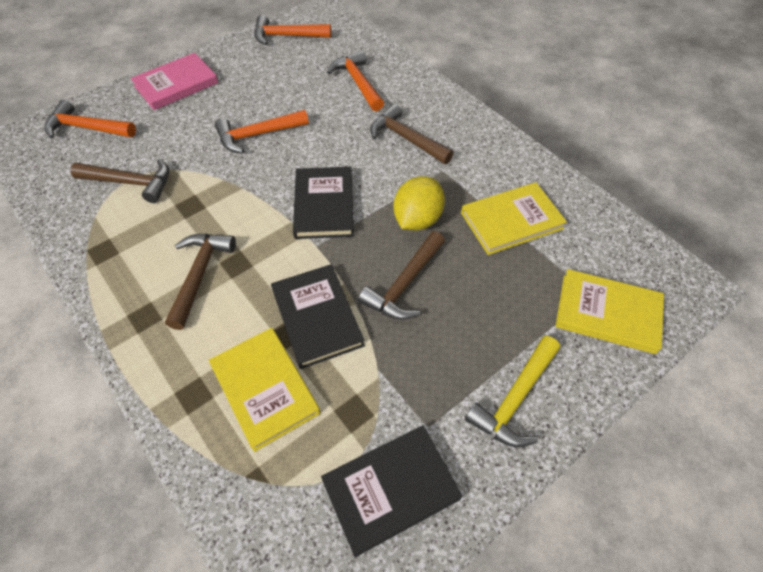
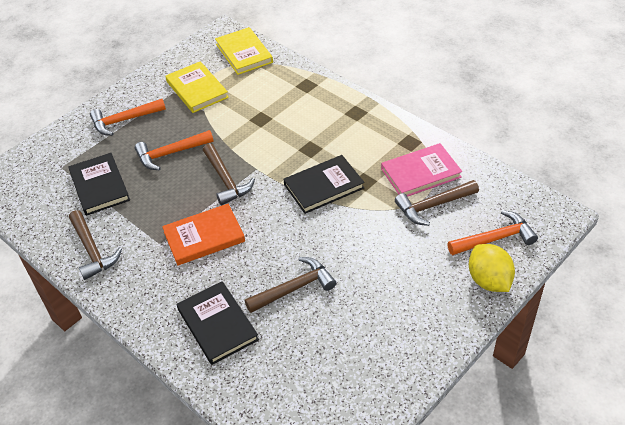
orange book: 0 -> 1
orange hammer: 4 -> 3
yellow book: 3 -> 2
yellow hammer: 1 -> 0

